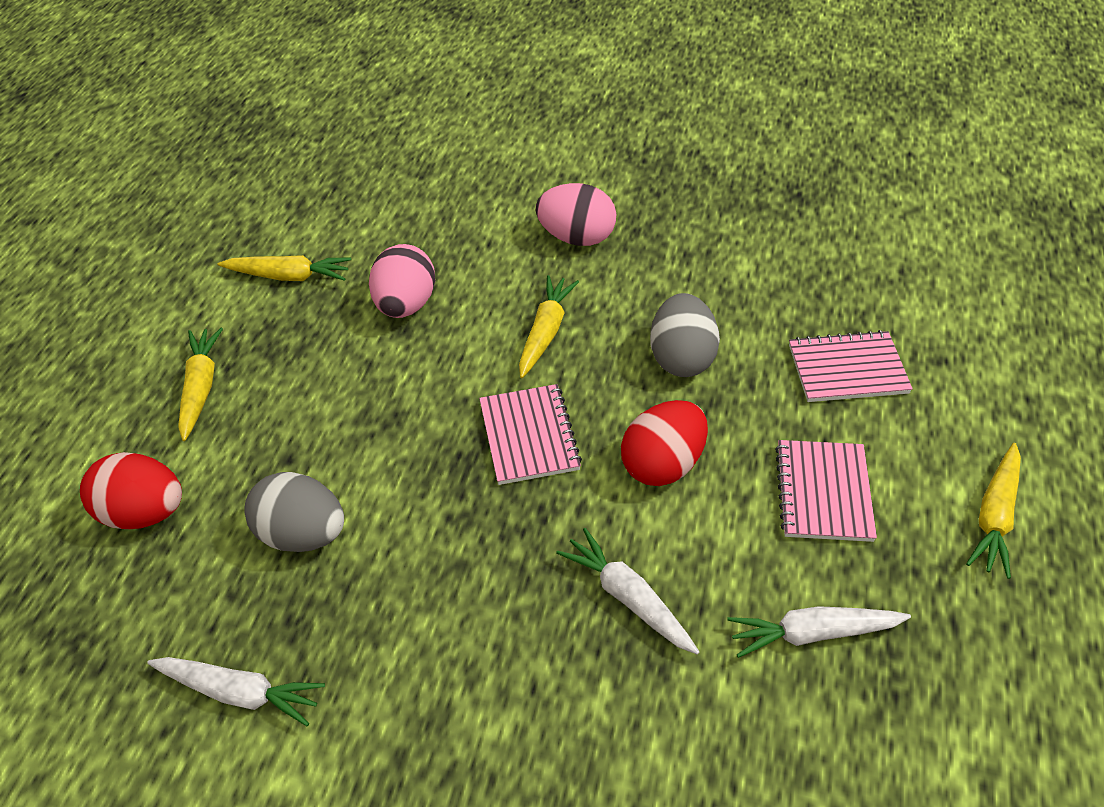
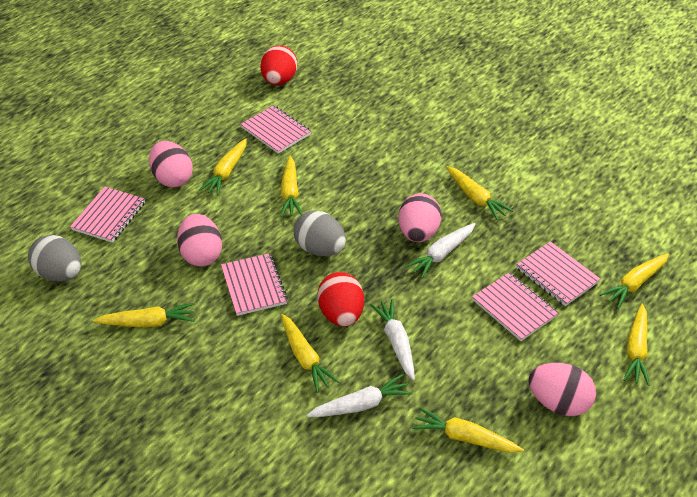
pink egg: 2 -> 4
pink notebook: 3 -> 5
yellow carrot: 4 -> 8

